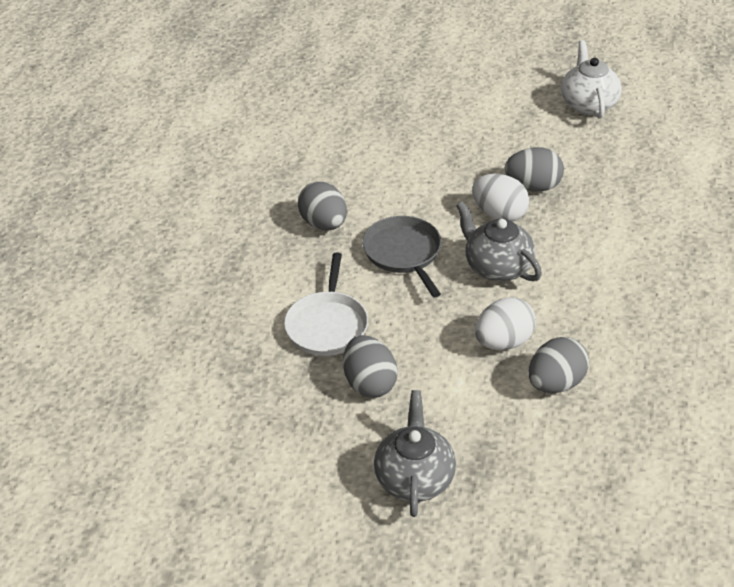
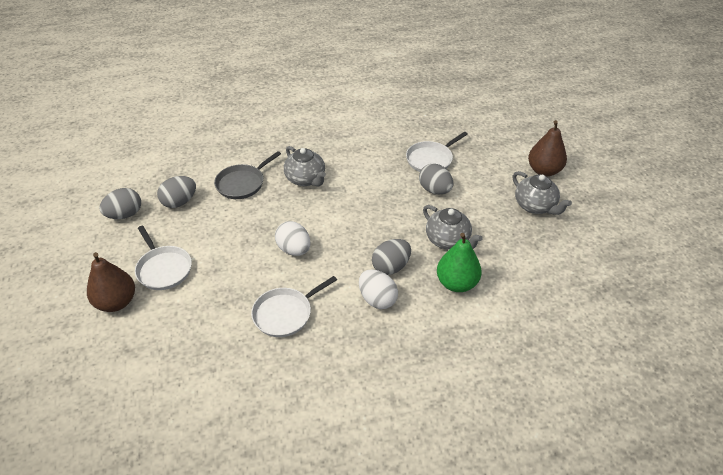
brown pear: 0 -> 2
green pear: 0 -> 1
grey teapot: 2 -> 3
white pan: 1 -> 3
white teapot: 1 -> 0

